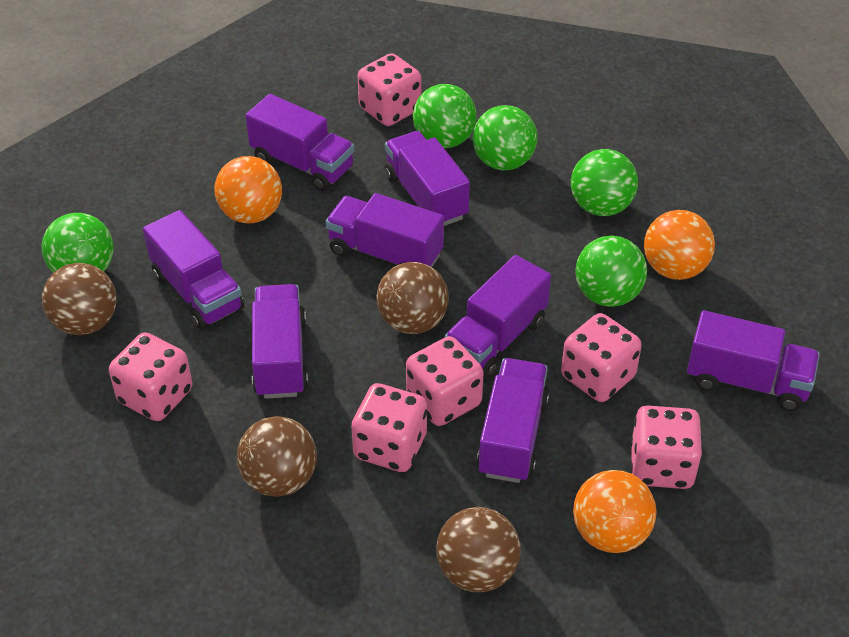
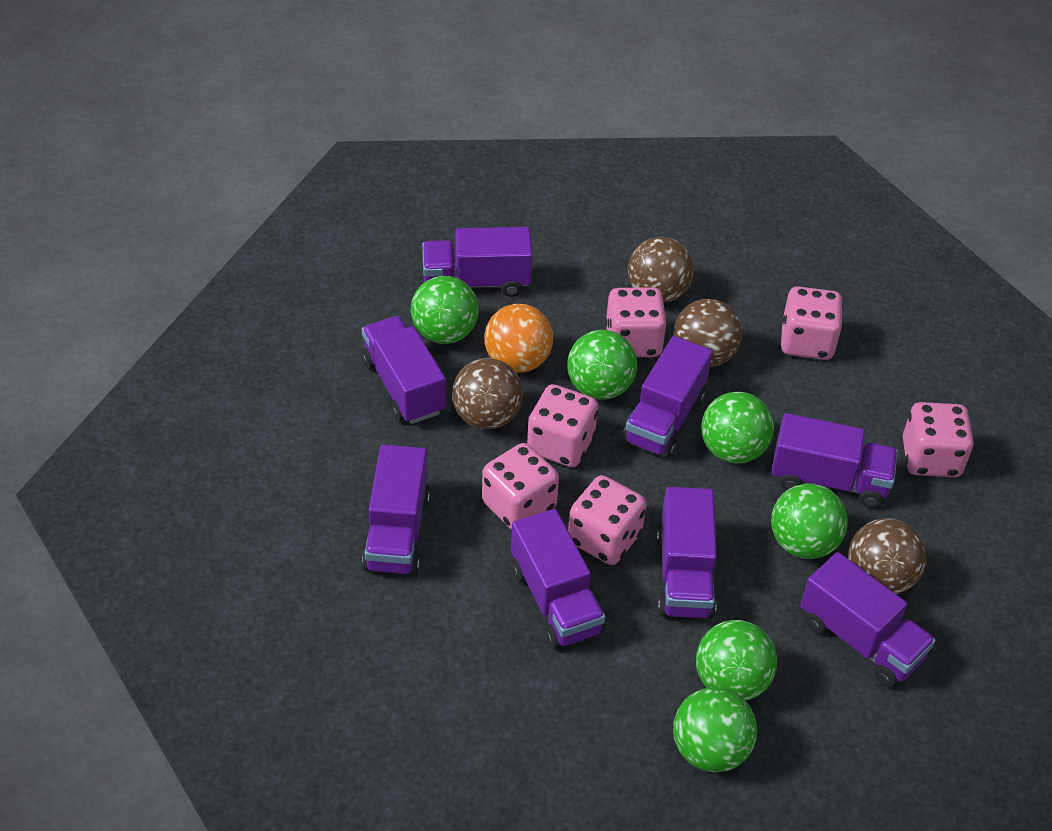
green ball: 5 -> 6
orange ball: 3 -> 1

